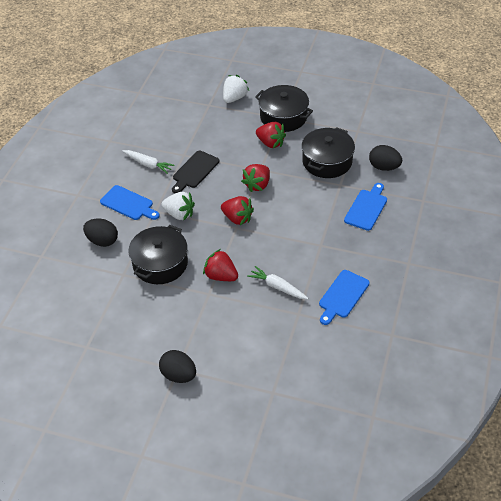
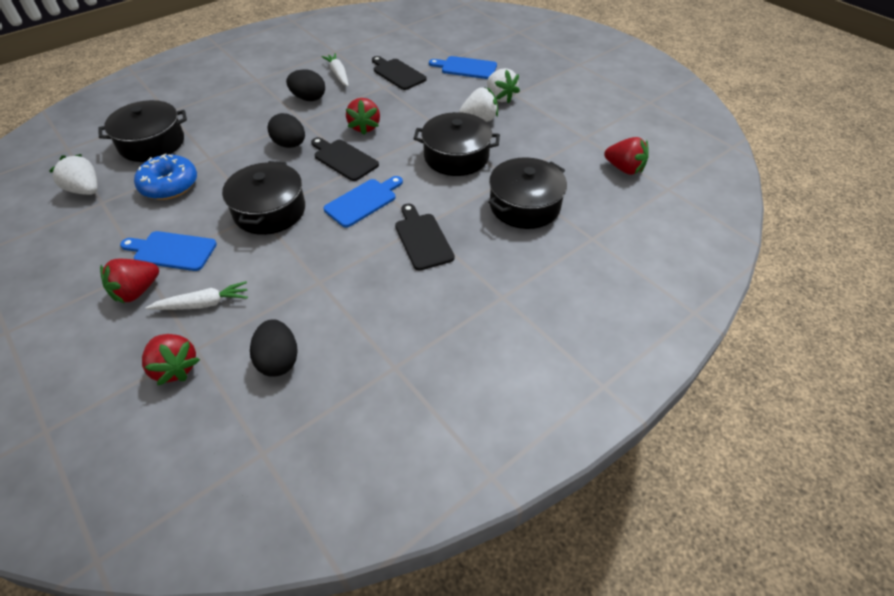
black cutting board: 1 -> 3
black pot: 3 -> 4
blue donut: 0 -> 1
white strawberry: 2 -> 3

